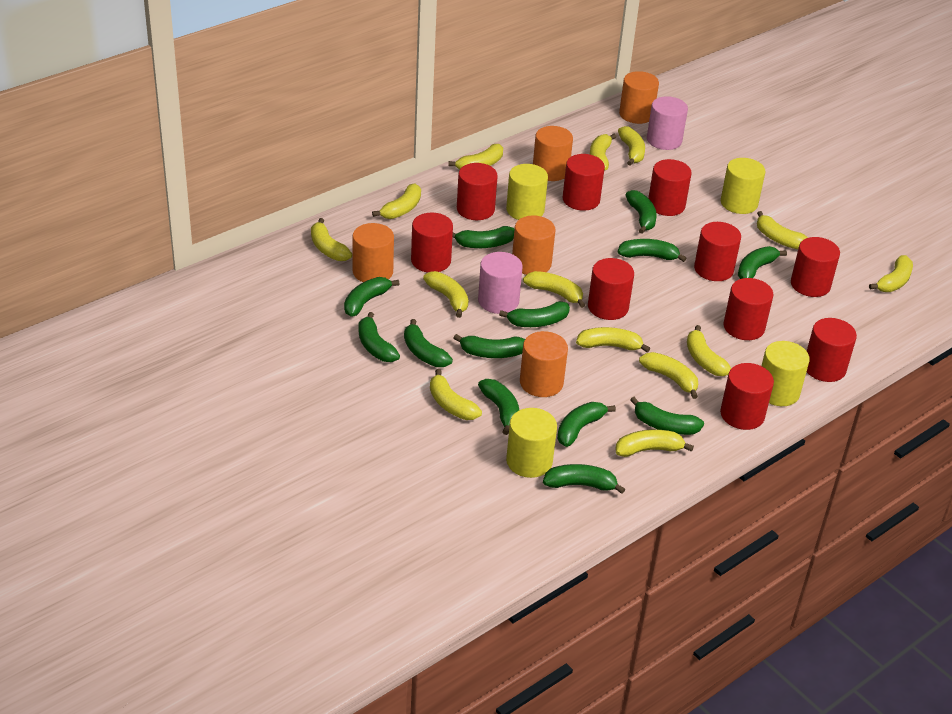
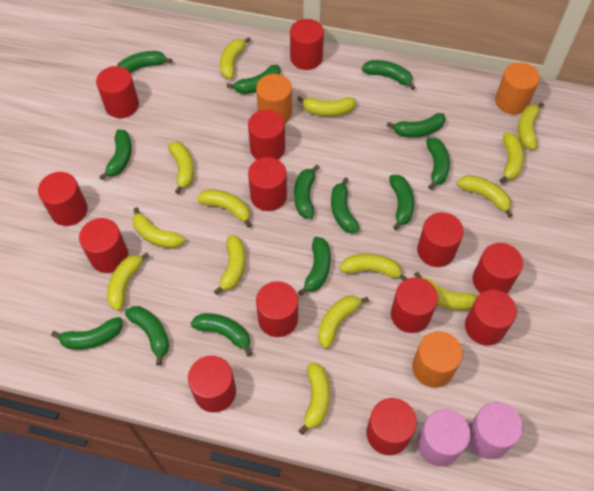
orange cylinder: 5 -> 3
red cylinder: 10 -> 13
yellow cylinder: 4 -> 0

